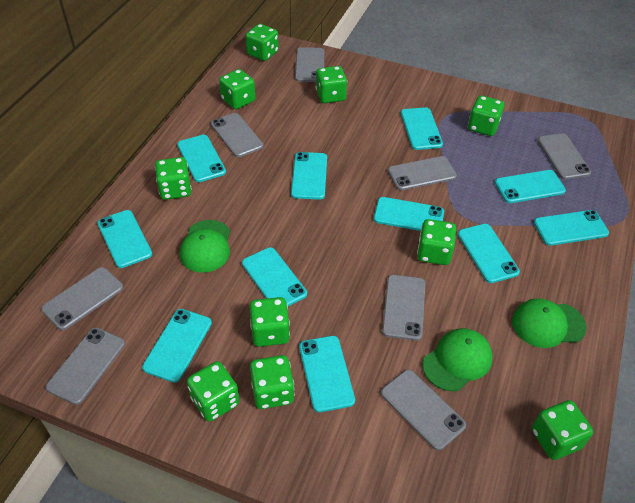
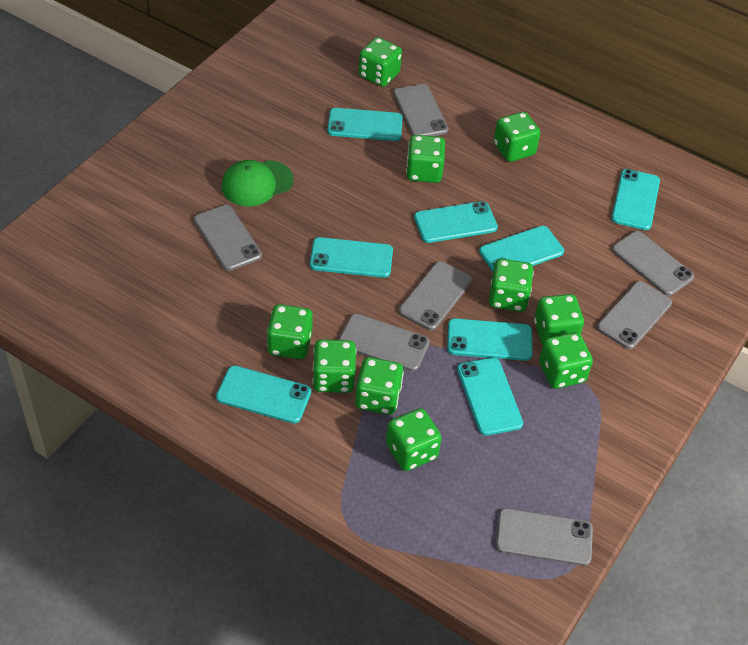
green cap: 3 -> 1
grey phone: 8 -> 7
turquoise phone: 11 -> 8

